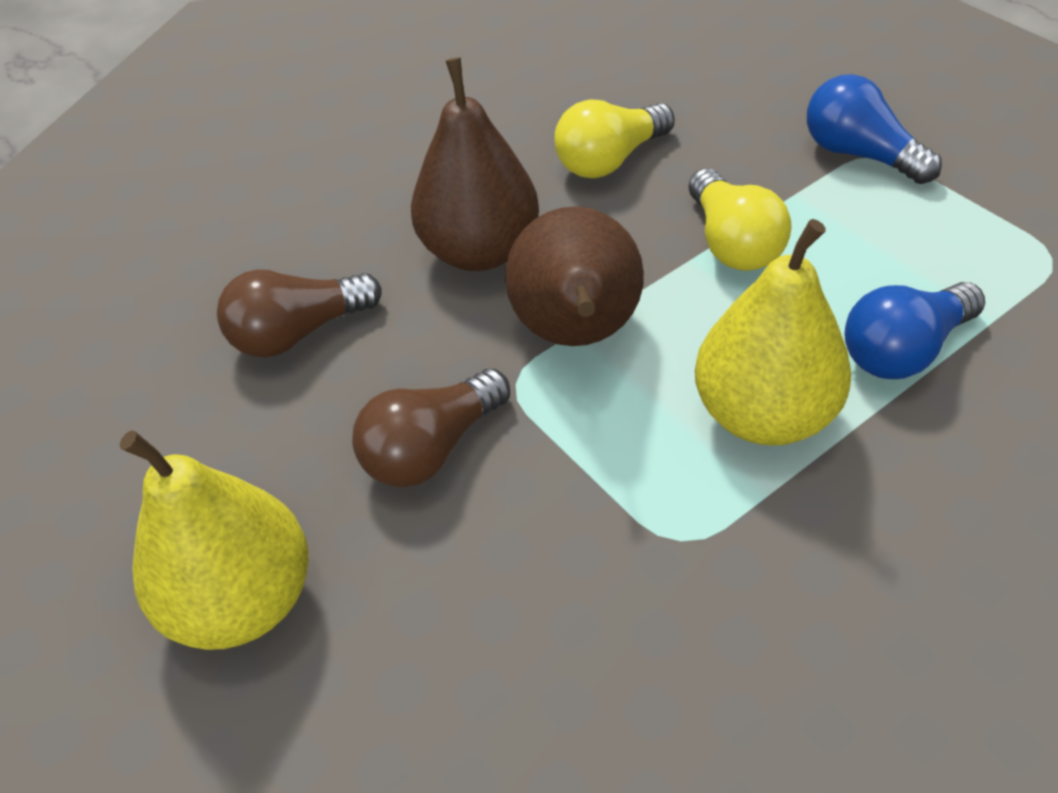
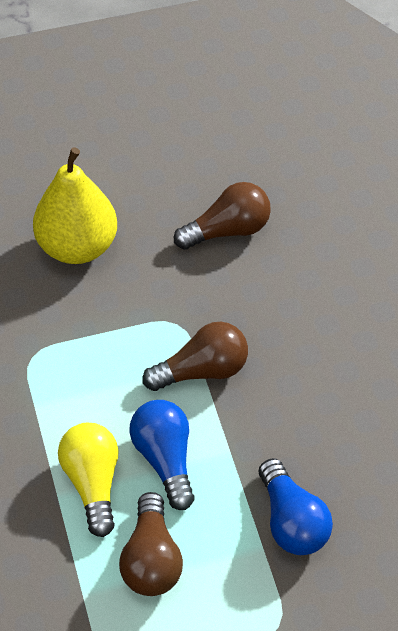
brown light bulb: 2 -> 3
brown pear: 2 -> 0
yellow light bulb: 2 -> 1
yellow pear: 2 -> 1

